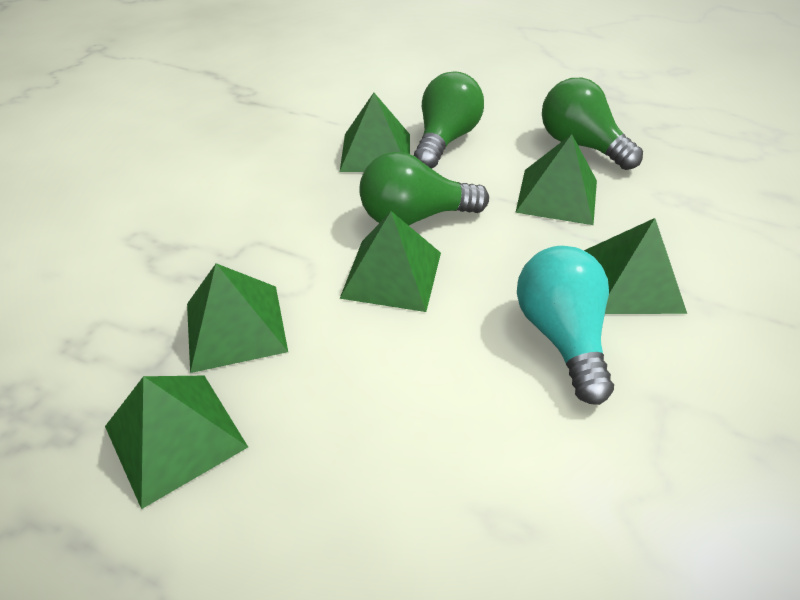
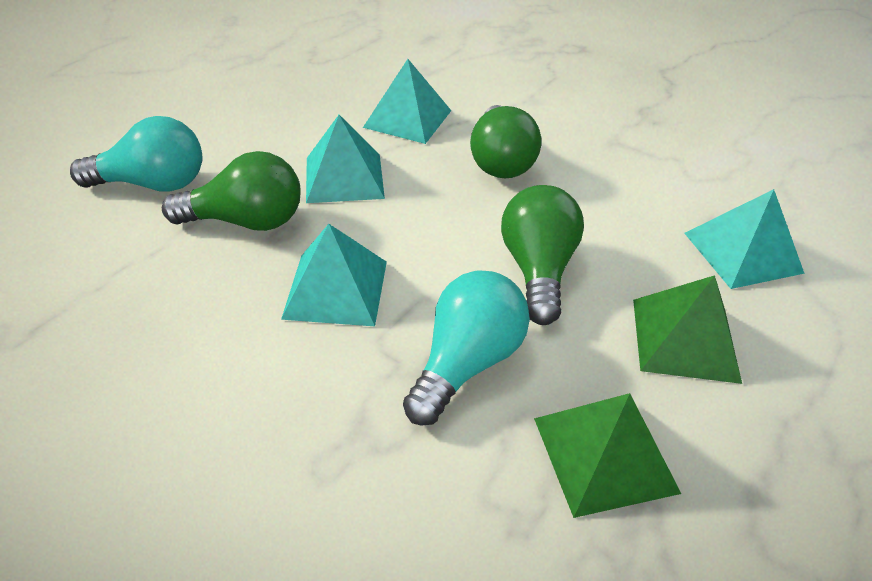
green pyramid: 6 -> 2
turquoise light bulb: 1 -> 2
turquoise pyramid: 0 -> 4

